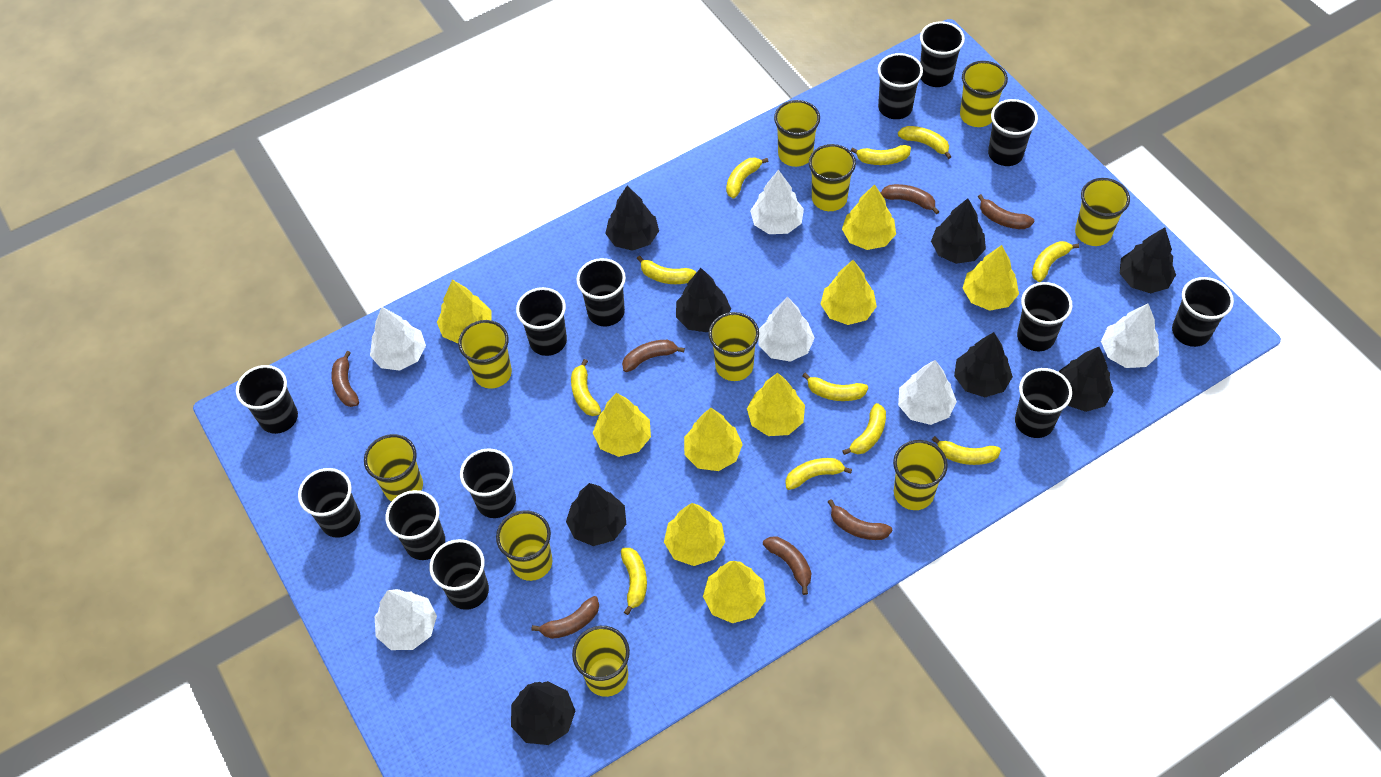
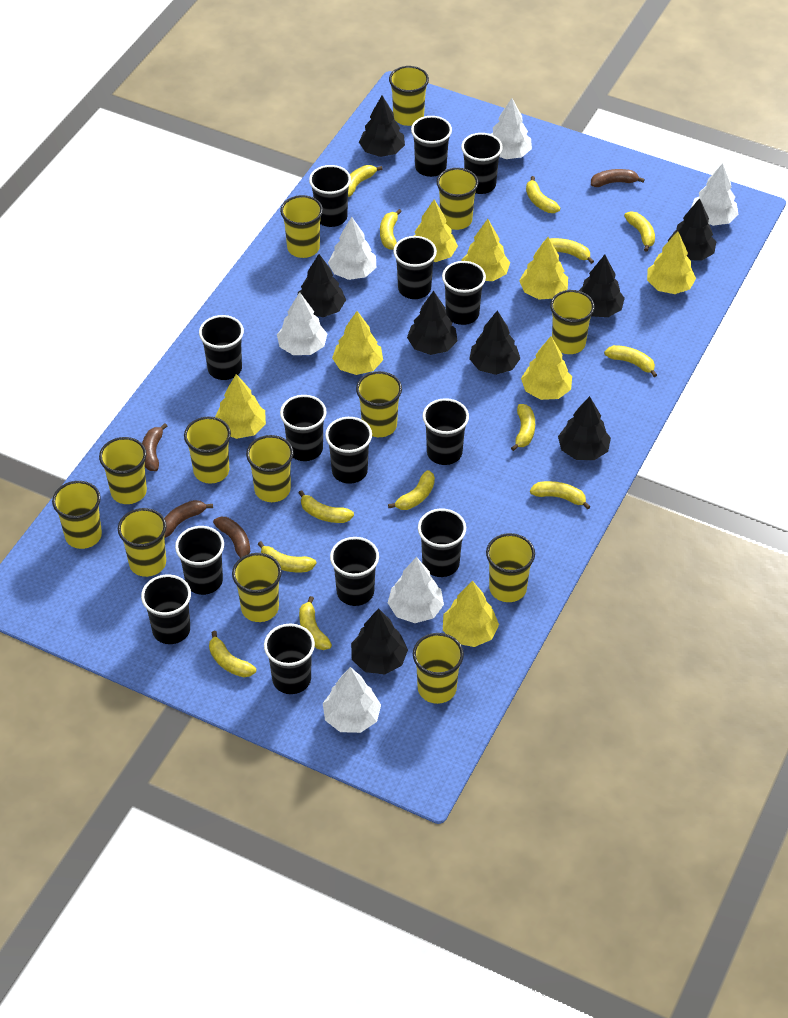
black cup: 13 -> 14
brown banana: 7 -> 4
yellow banana: 11 -> 13
yellow cup: 10 -> 13
yellow tree: 9 -> 8

